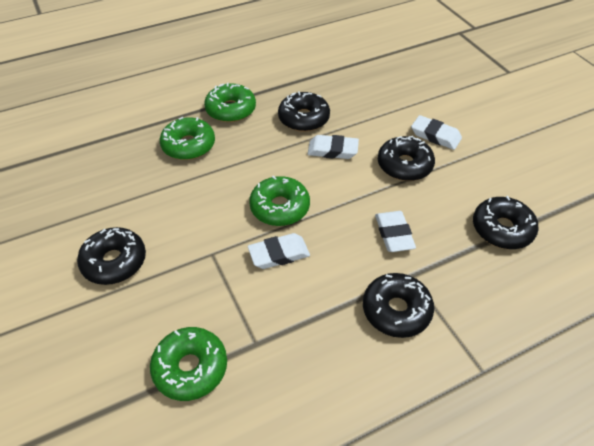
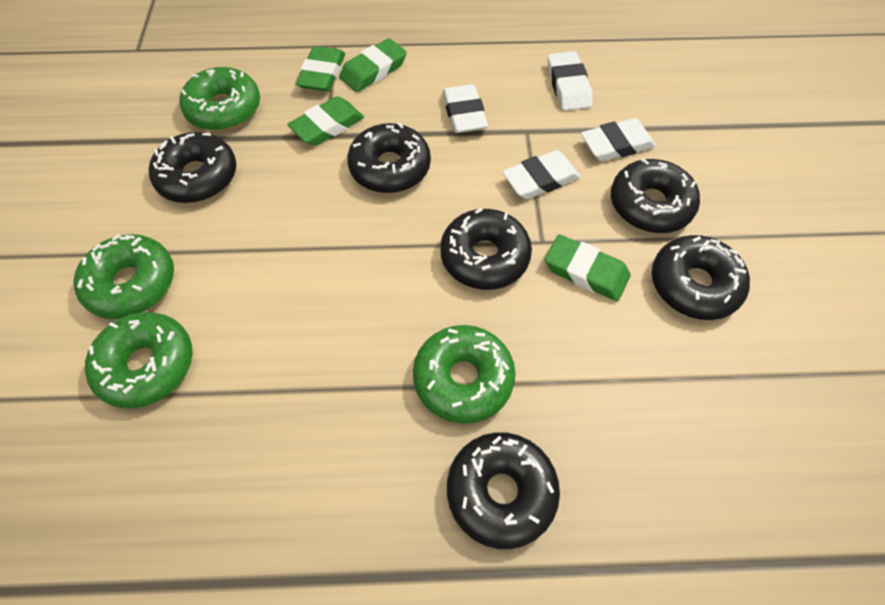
black donut: 5 -> 6
green eraser: 0 -> 4

